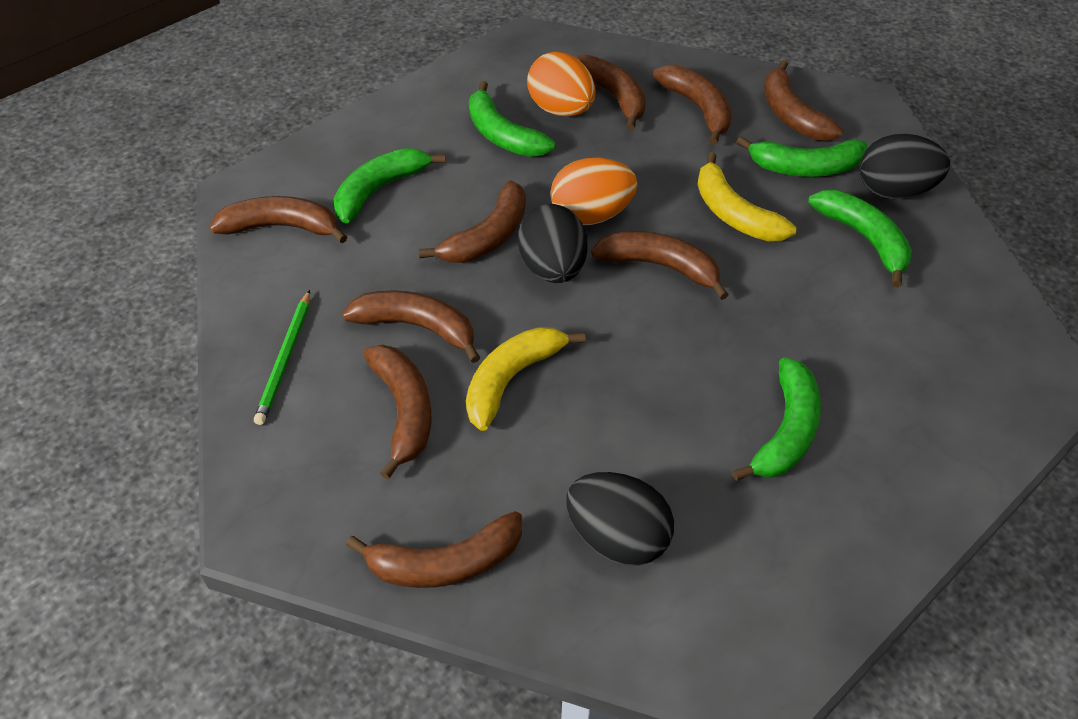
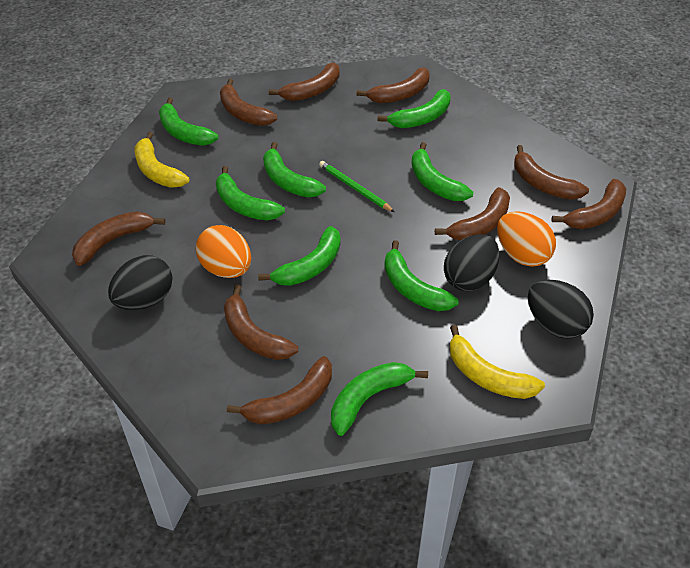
green banana: 5 -> 8

